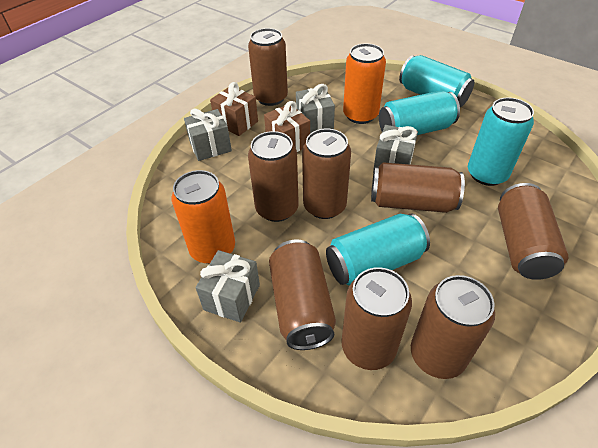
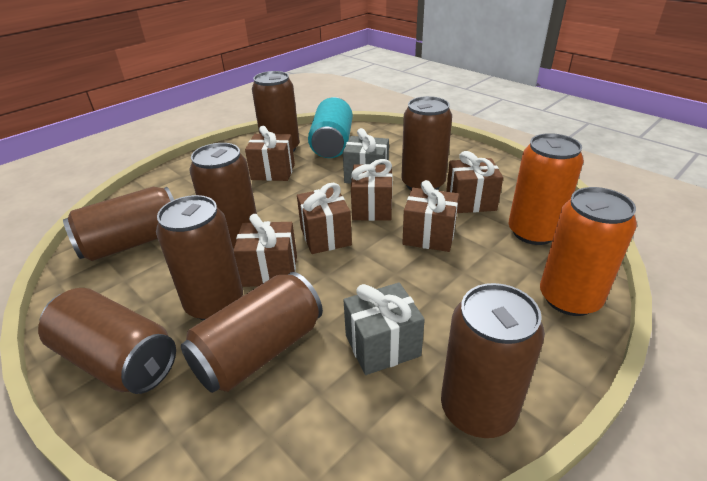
brown gift: 2 -> 6
grey gift: 4 -> 2
turquoise can: 4 -> 1

